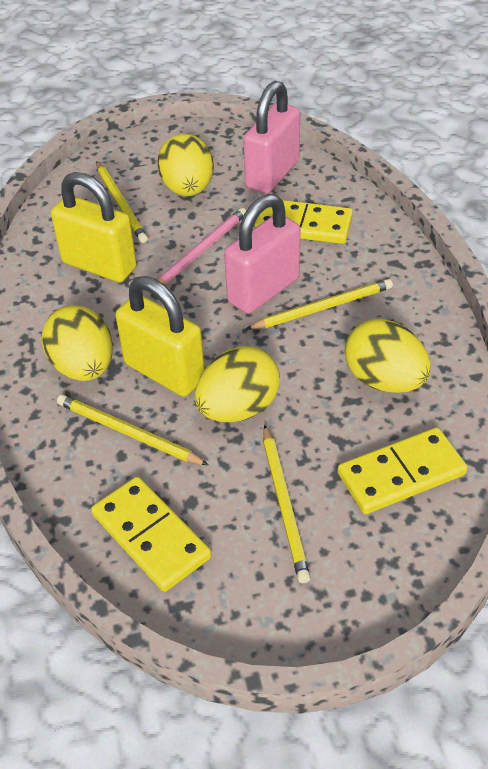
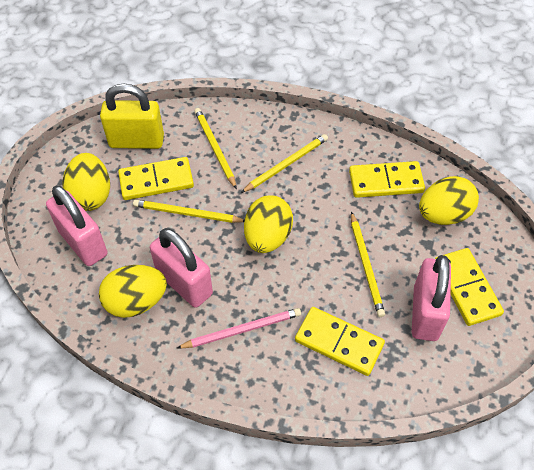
pink padlock: 2 -> 3
yellow domino: 3 -> 4
yellow padlock: 2 -> 1

